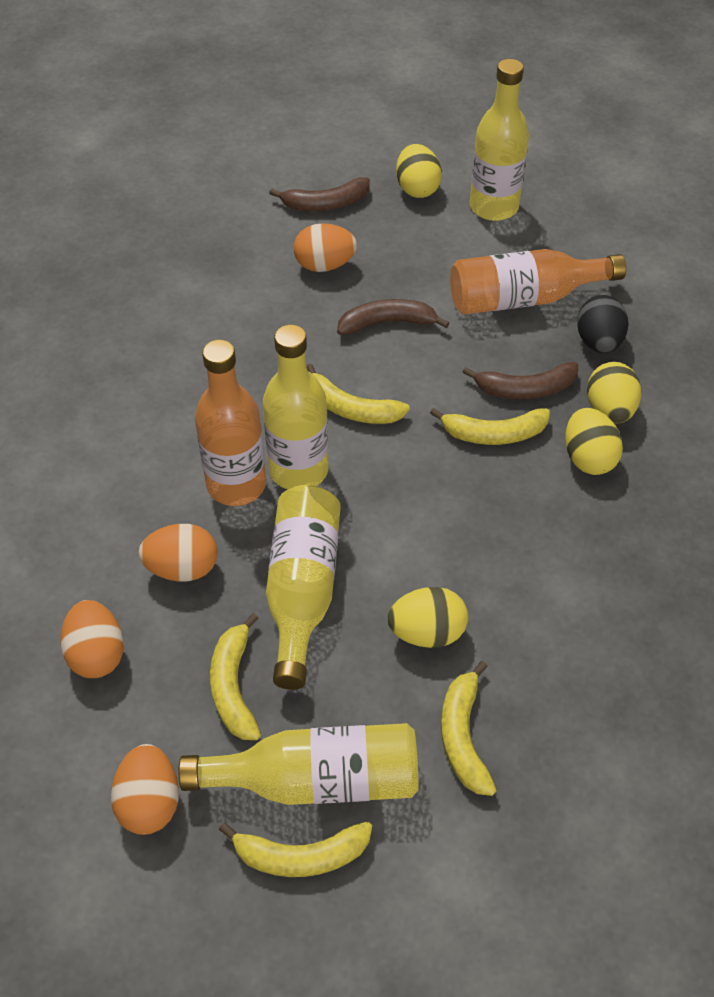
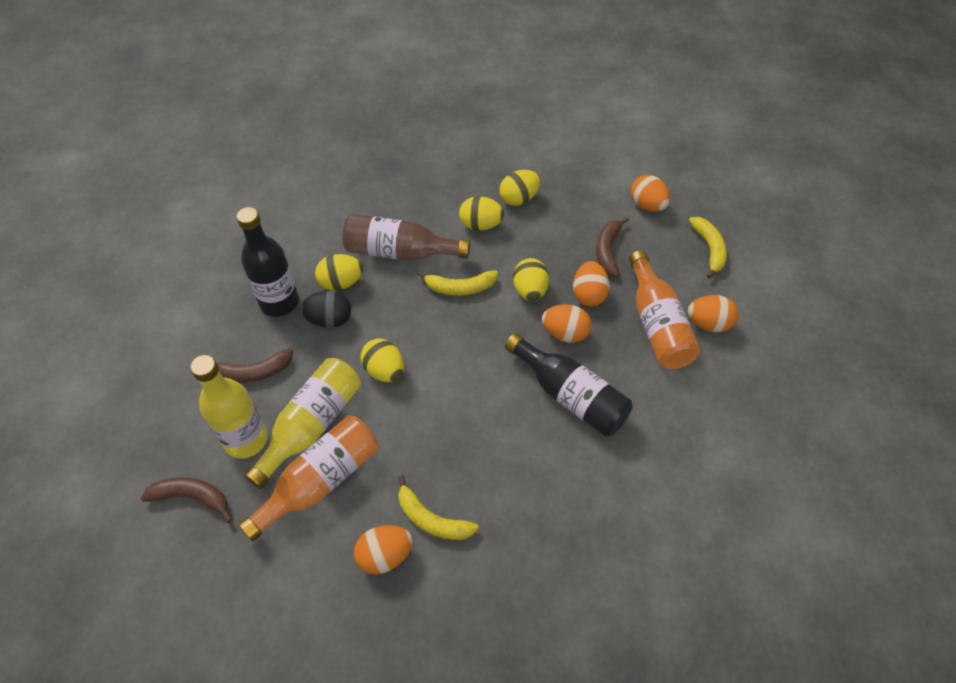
black bottle: 0 -> 2
brown bottle: 0 -> 1
orange egg: 4 -> 5
yellow banana: 5 -> 3
yellow bottle: 4 -> 2
yellow egg: 4 -> 5

